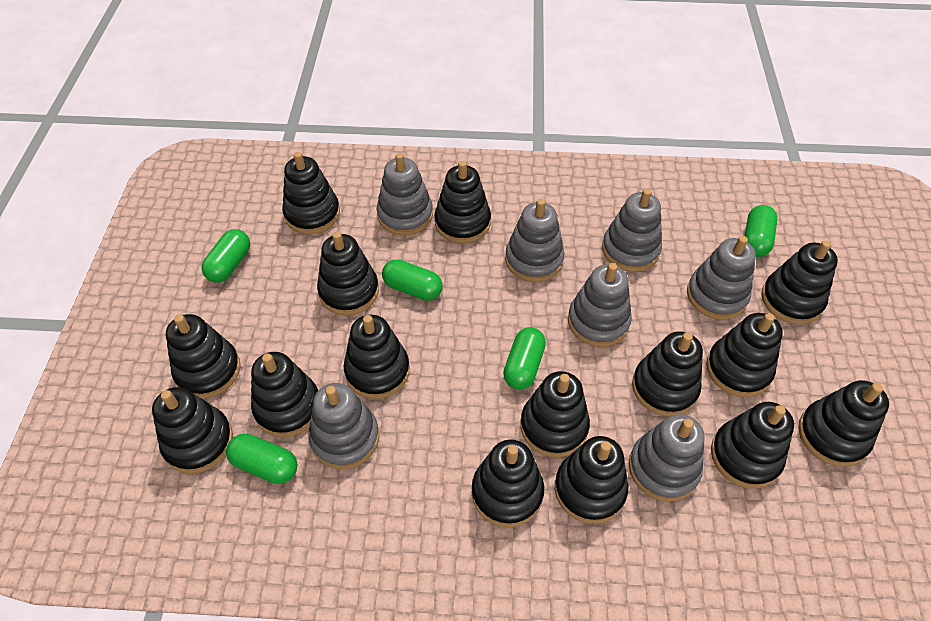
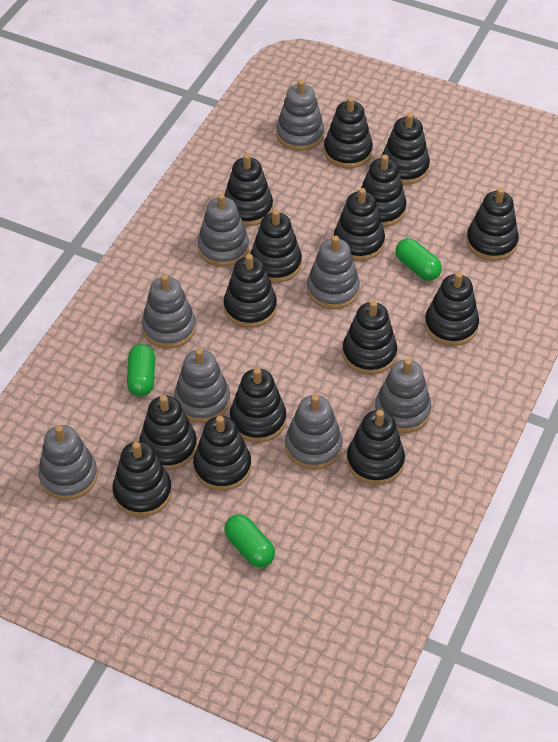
green capsule: 5 -> 3
grey stacking toy: 7 -> 8

